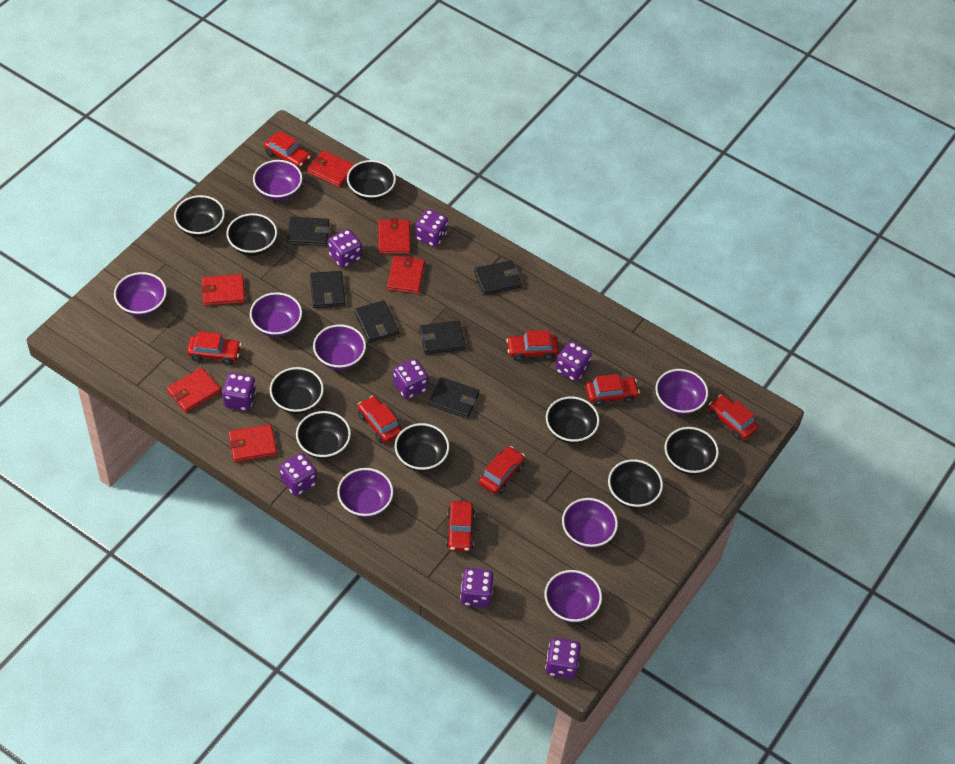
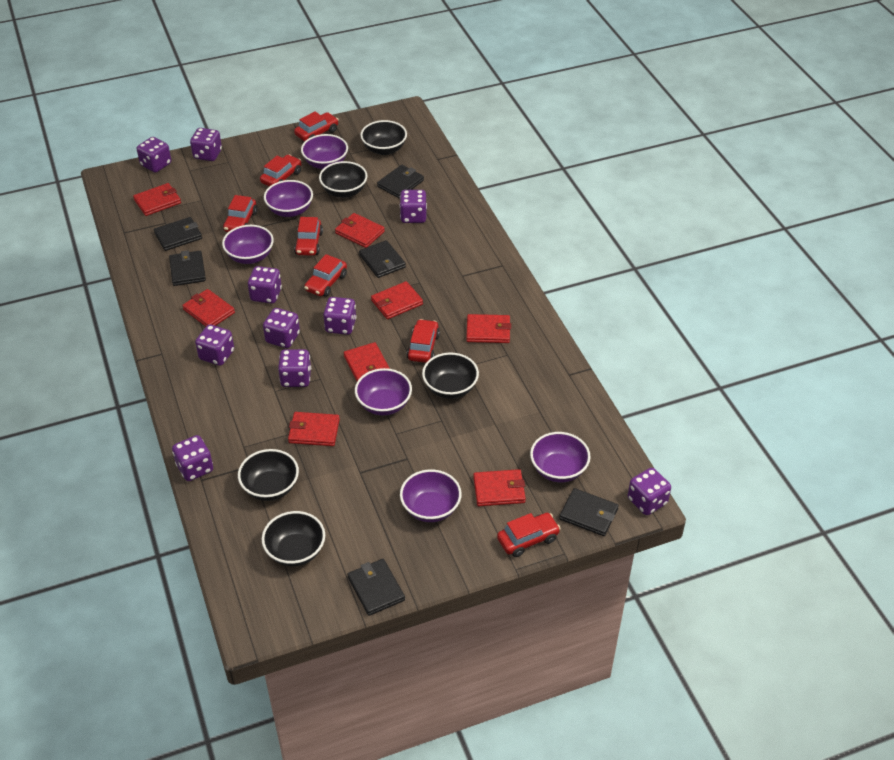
black bowl: 9 -> 5
purple bowl: 8 -> 6
purple dice: 8 -> 10
red car: 8 -> 7
red wallet: 6 -> 8

